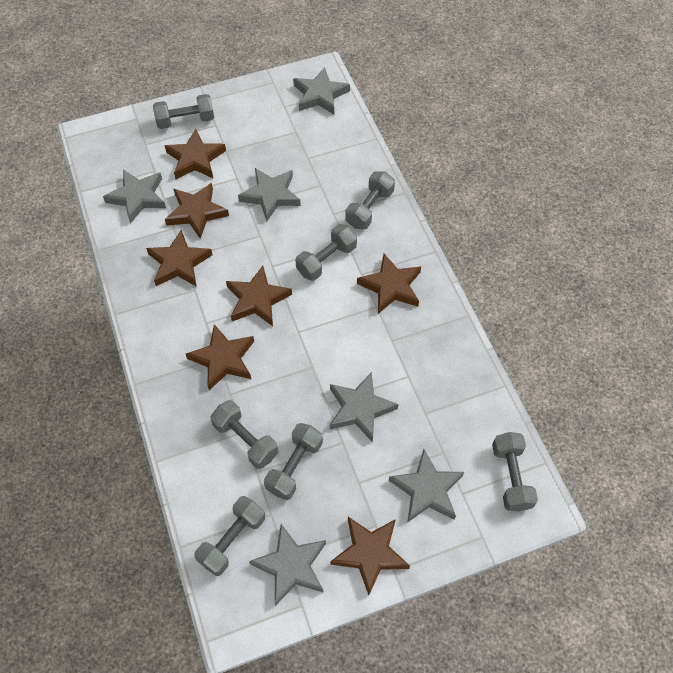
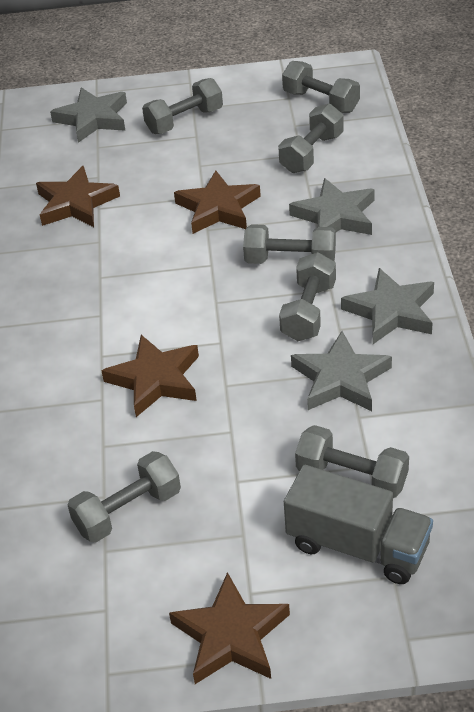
brown star: 7 -> 4
grey star: 6 -> 4
grey truck: 0 -> 1

